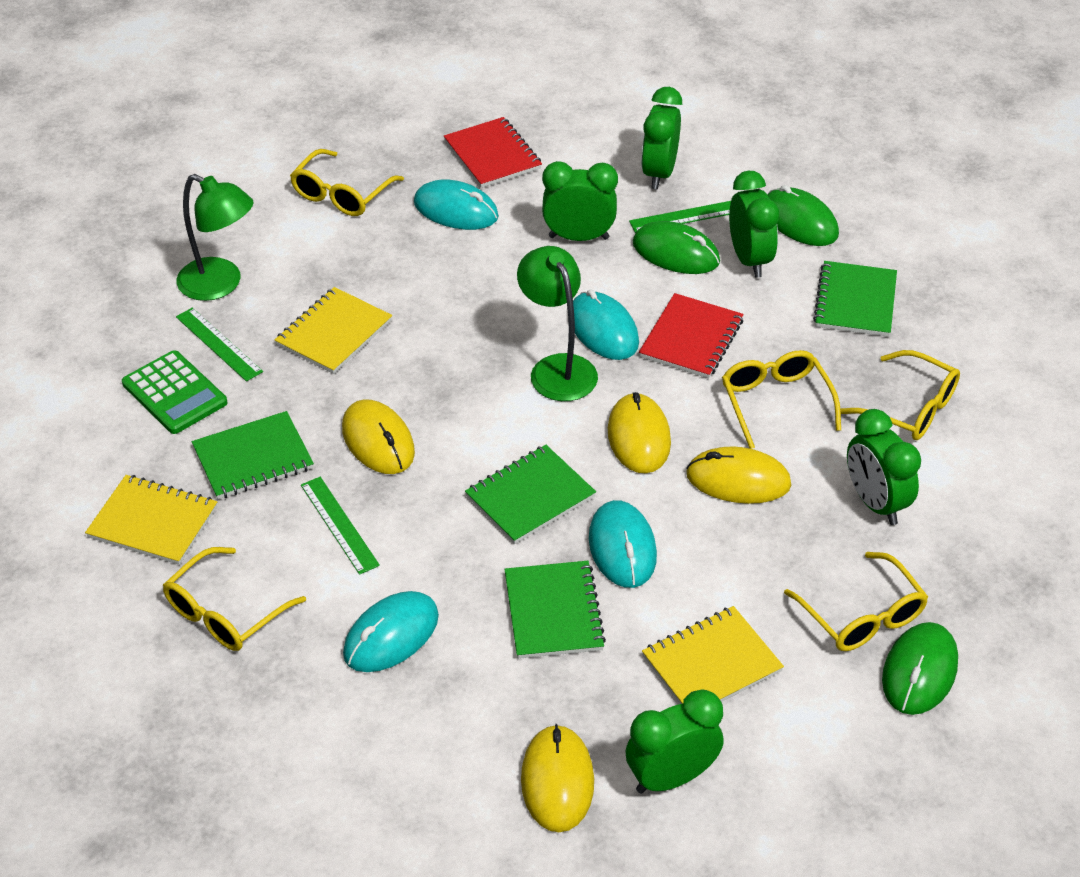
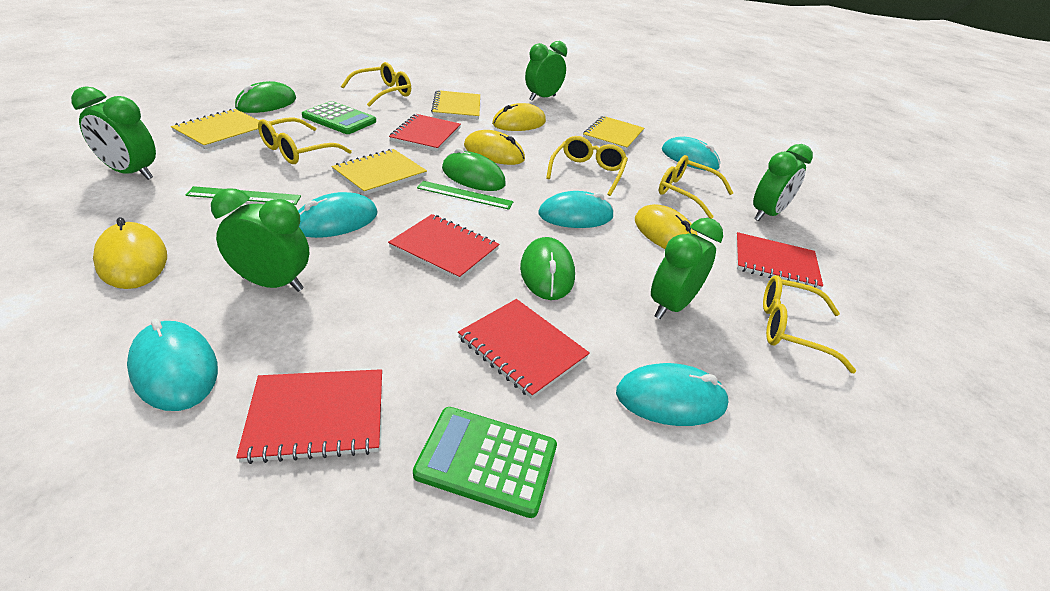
green calculator: 1 -> 2
green lamp: 2 -> 0
green notebook: 4 -> 0
green ruler: 3 -> 2
red notebook: 2 -> 5
turquoise mouse: 4 -> 5
yellow notebook: 3 -> 4

